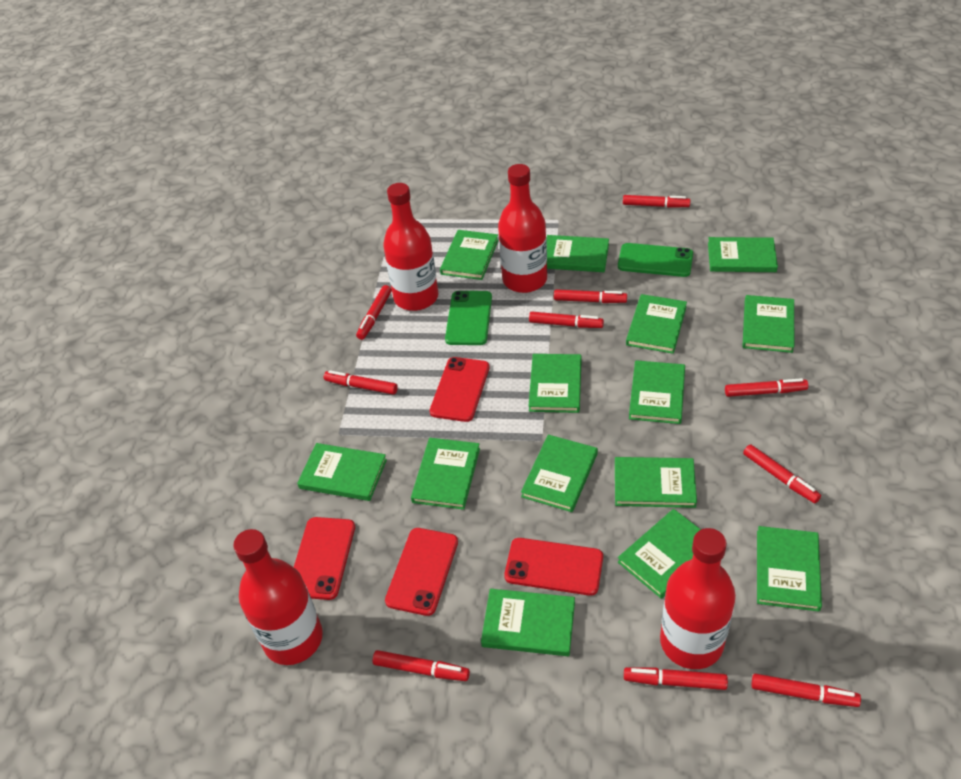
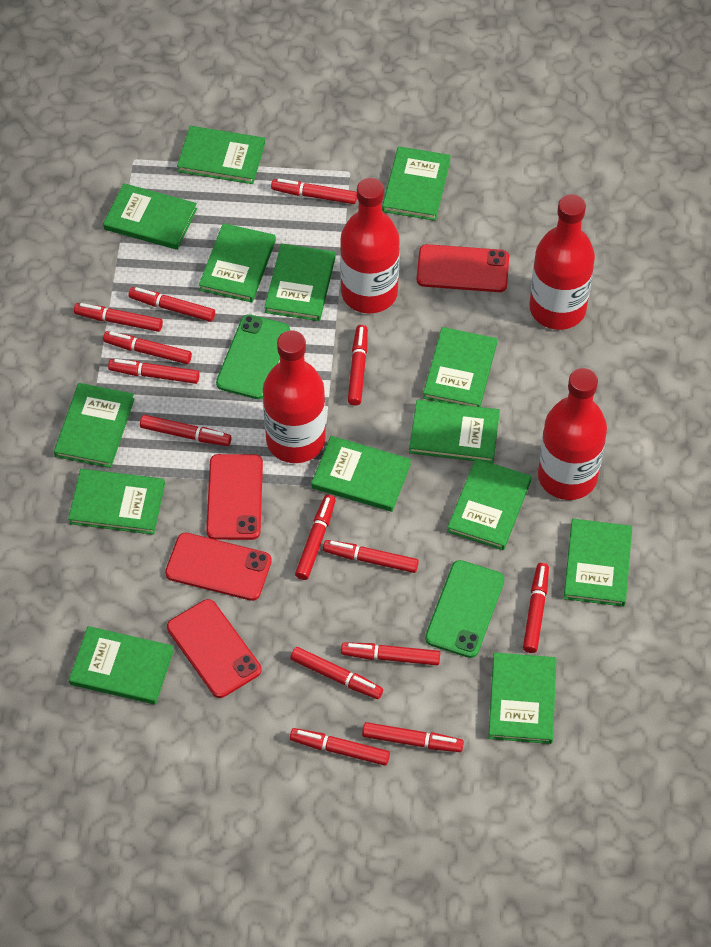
red marker: 10 -> 14

